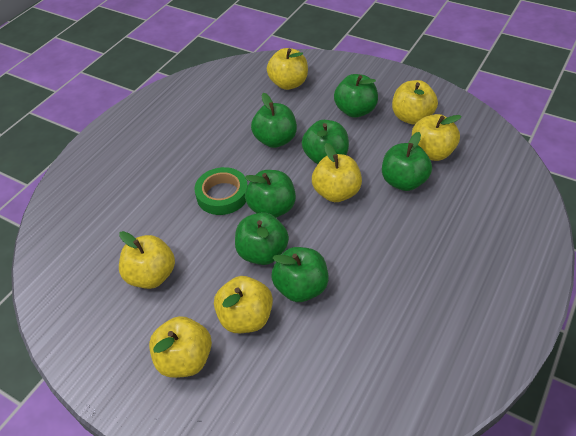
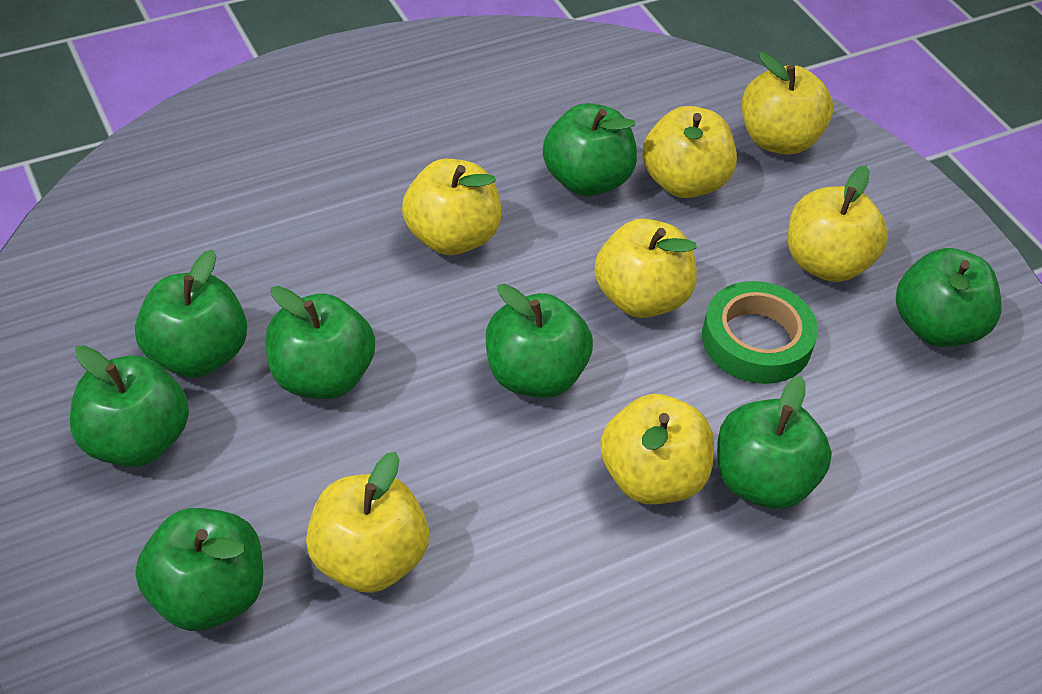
green apple: 7 -> 8

